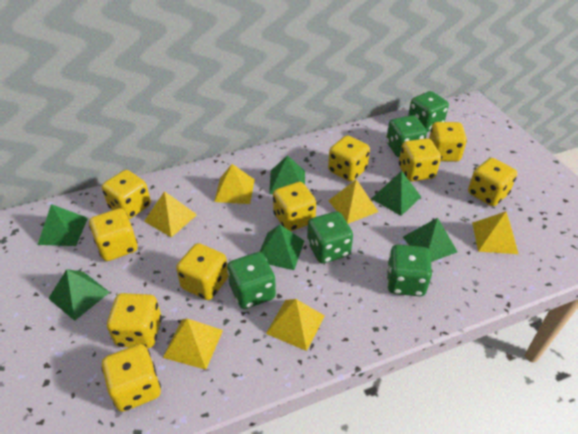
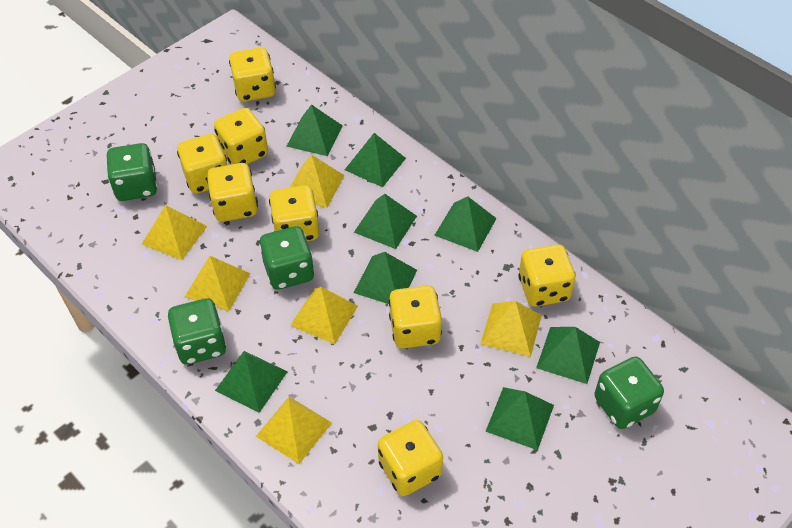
green dice: 5 -> 4
green pyramid: 6 -> 8
yellow dice: 10 -> 8

